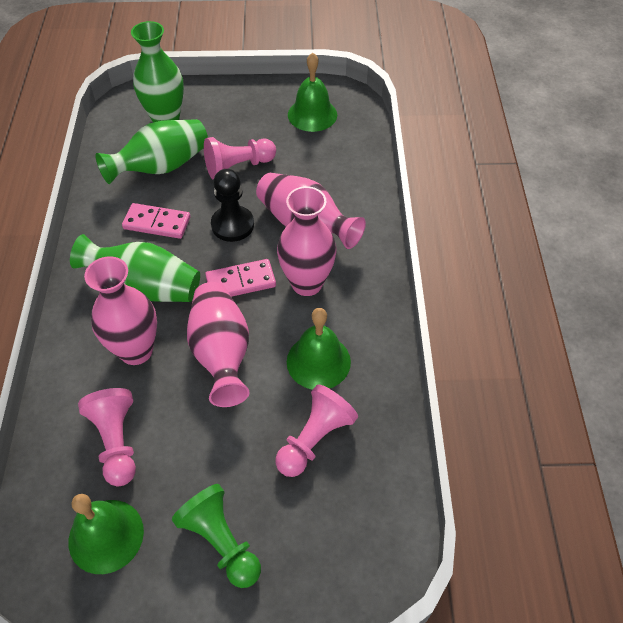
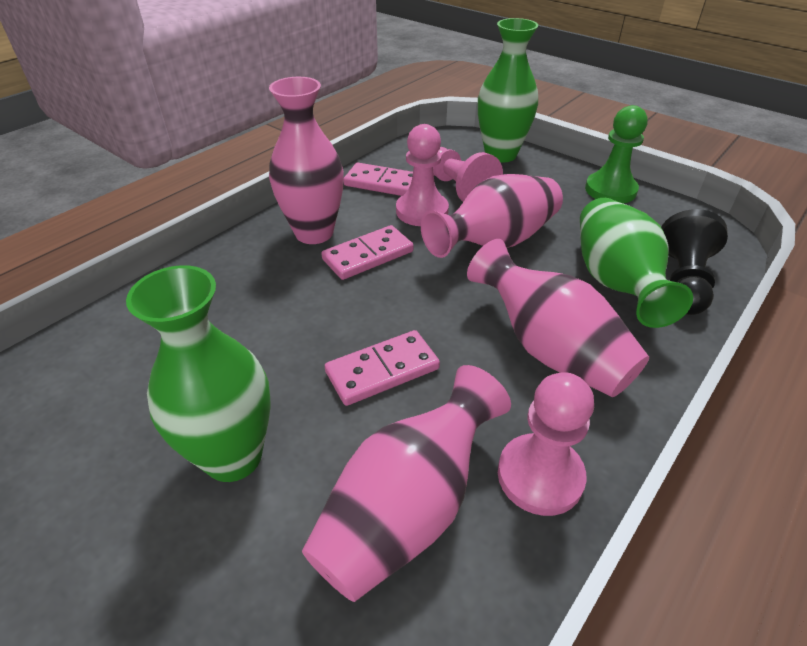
green bell: 3 -> 0
pink domino: 2 -> 3

